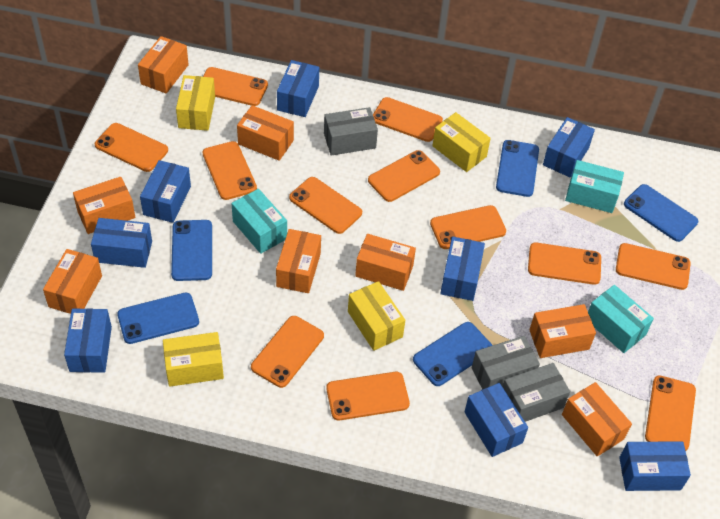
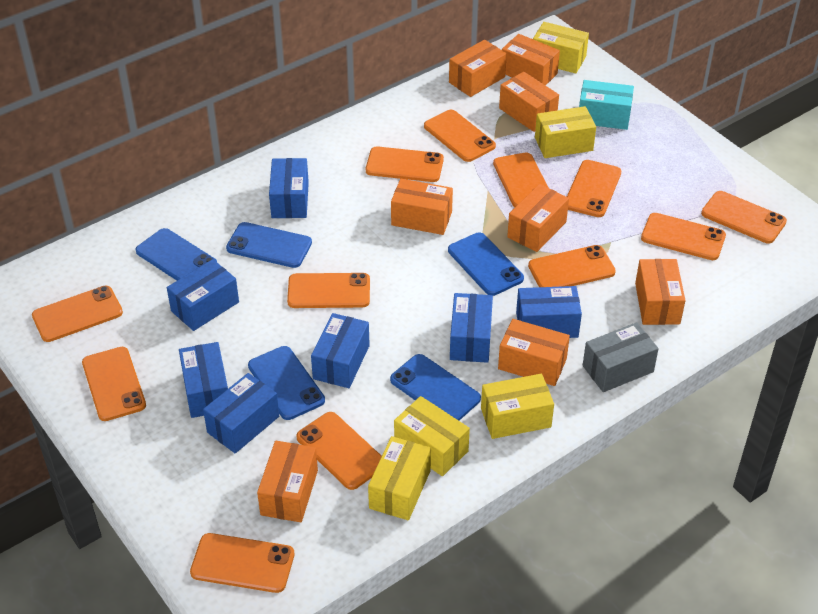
blue box: 8 -> 7
grey box: 3 -> 1
turquoise box: 3 -> 1
yellow box: 4 -> 5

